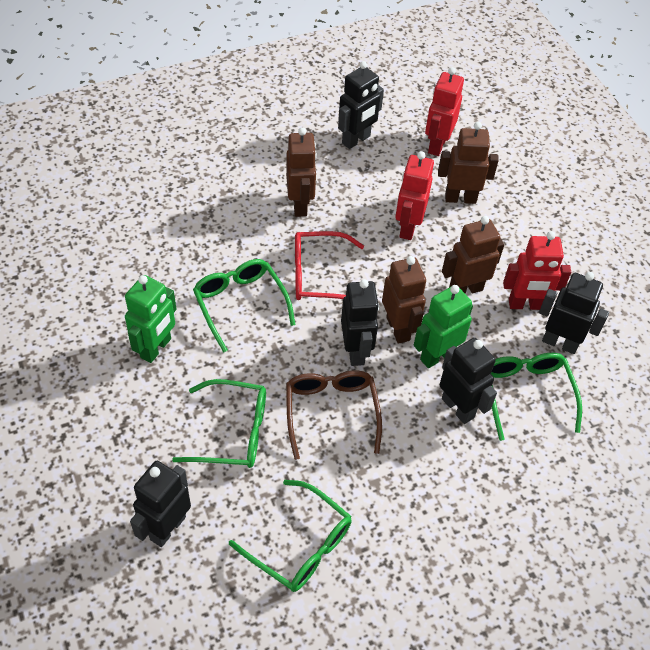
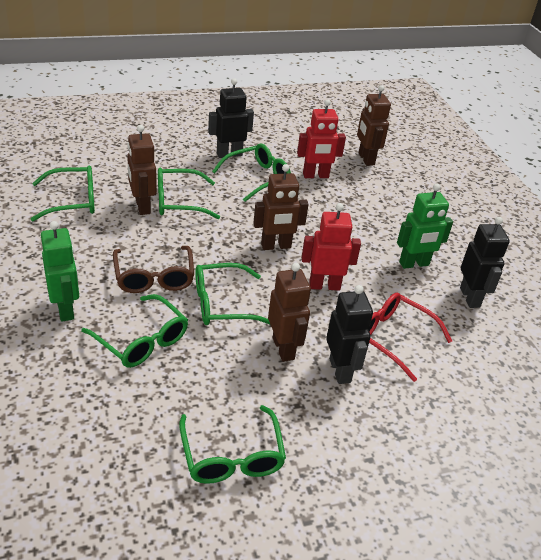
black robot: 5 -> 3
green glasses: 4 -> 6
red robot: 3 -> 2

